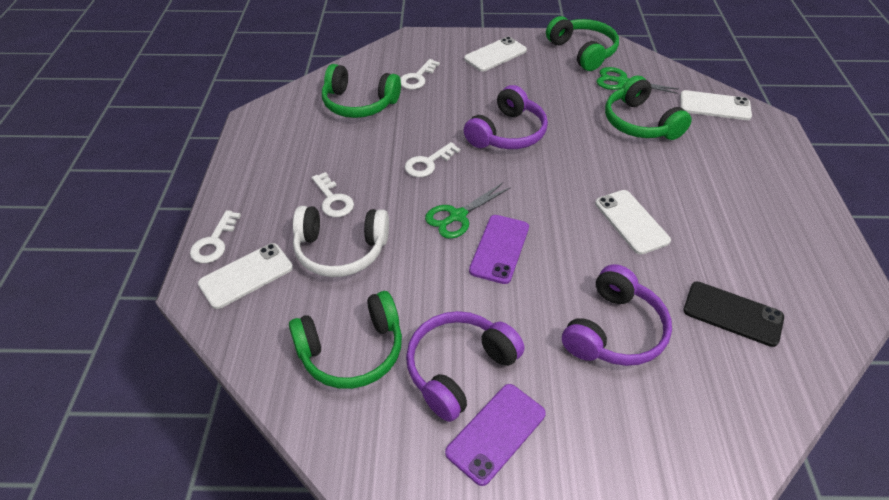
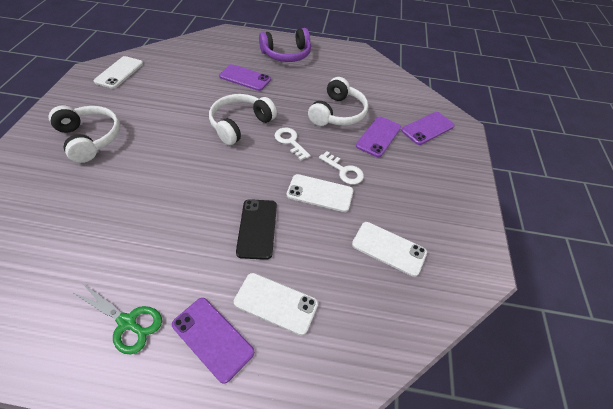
green headphones: 4 -> 0
green scissors: 2 -> 1
purple headphones: 3 -> 1
purple phone: 2 -> 4
white headphones: 1 -> 3
white key: 4 -> 2

